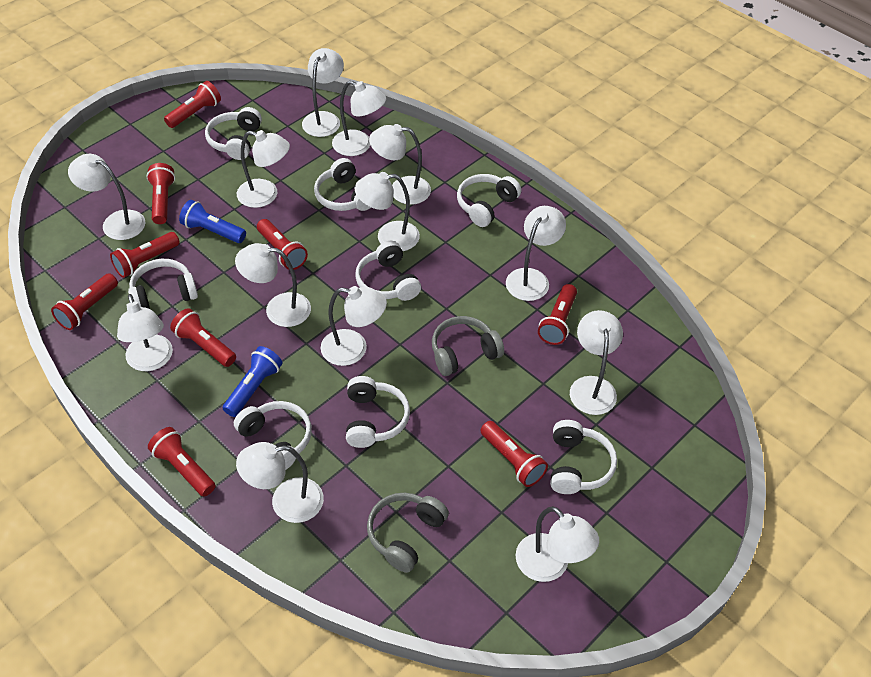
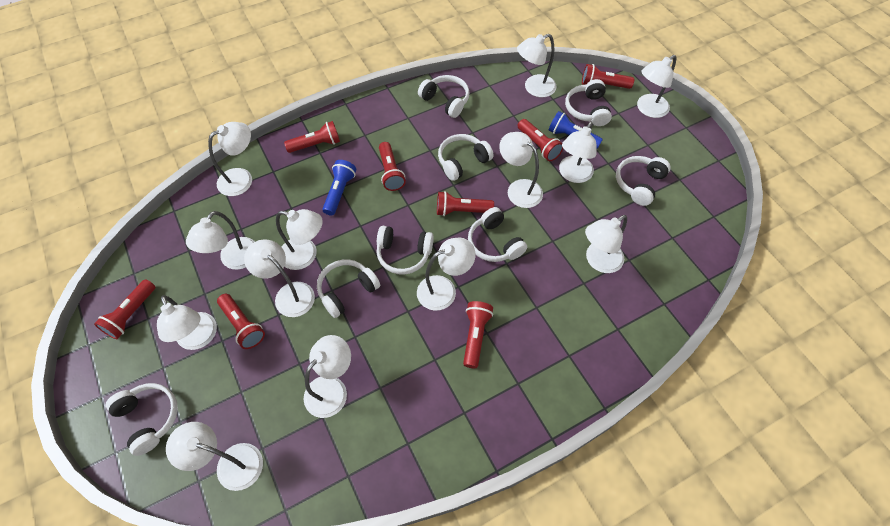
grey headphones: 2 -> 0
red flashlight: 9 -> 8

